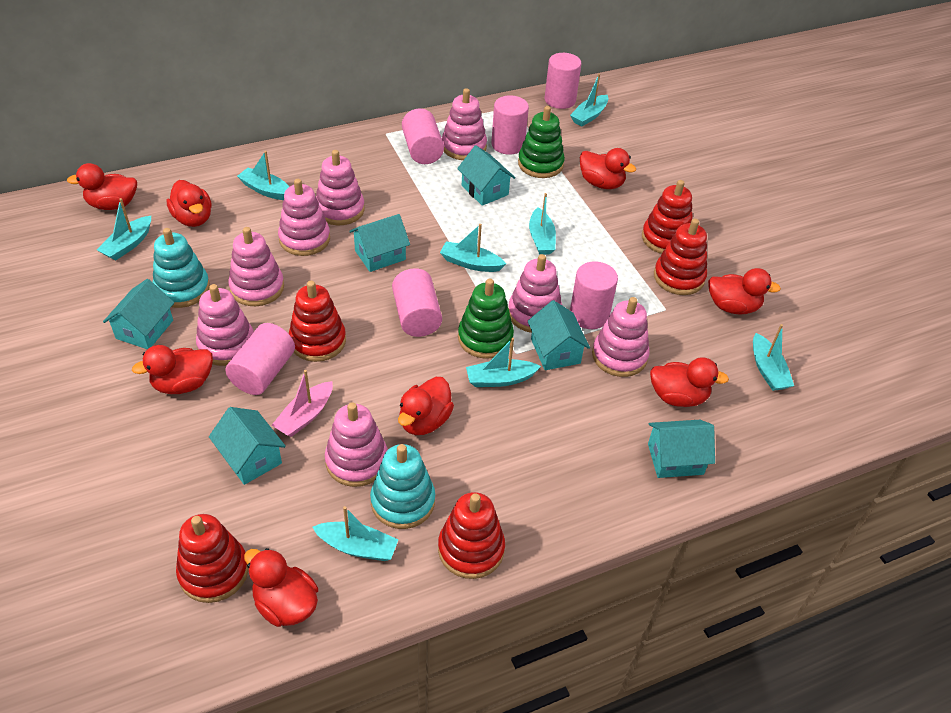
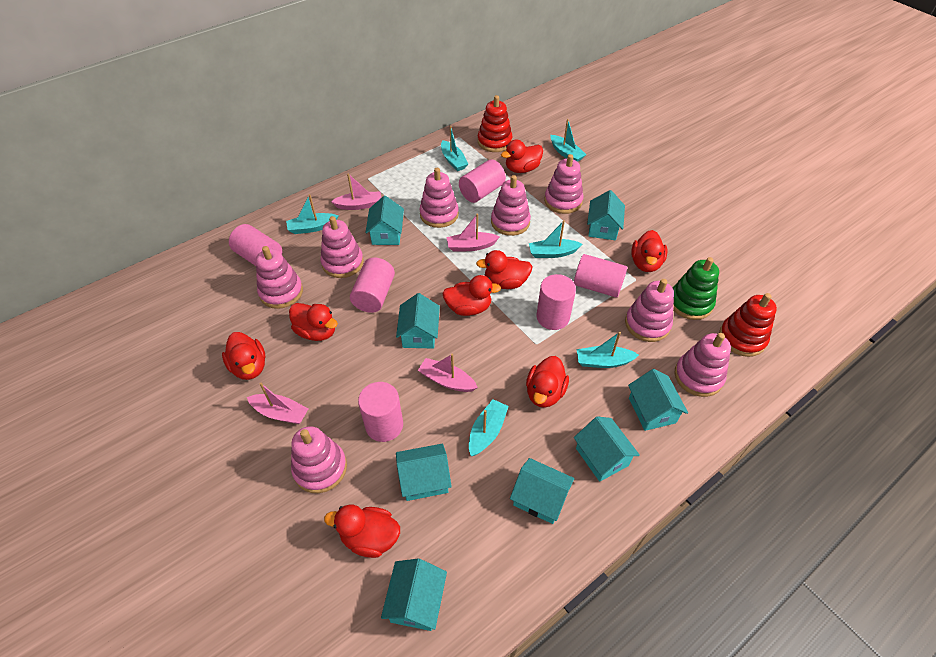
green stacking toy: 2 -> 1
pink boat: 1 -> 4
red stacking toy: 5 -> 2
turquoise boat: 8 -> 6
turquoise house: 6 -> 8
turquoise stacking toy: 2 -> 0

